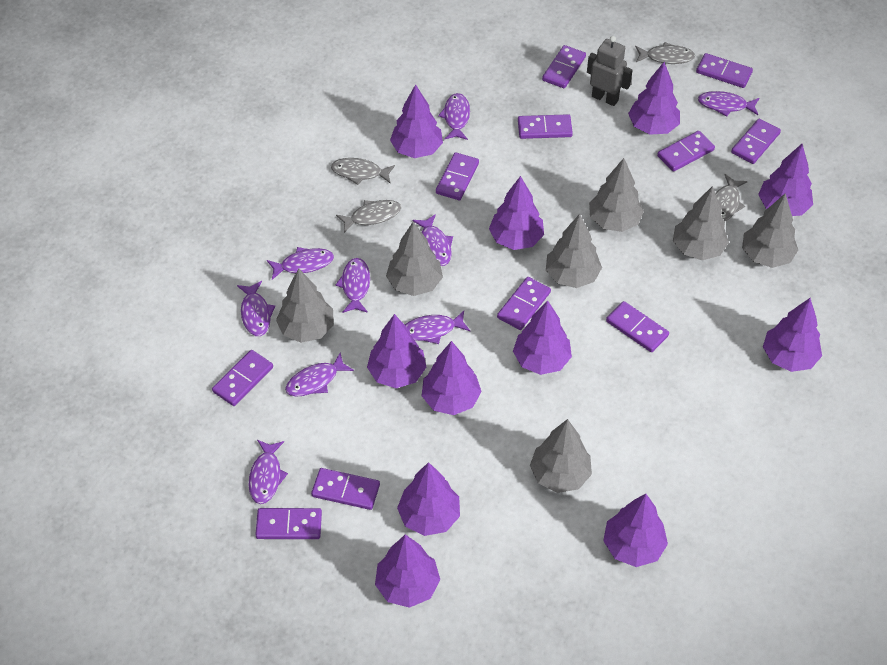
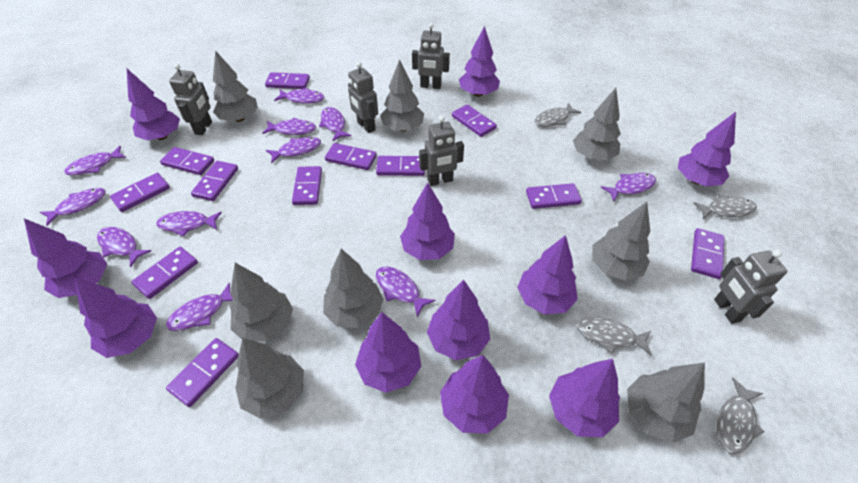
grey robot: 1 -> 5
grey tree: 7 -> 8
purple domino: 11 -> 12
purple fish: 9 -> 11

